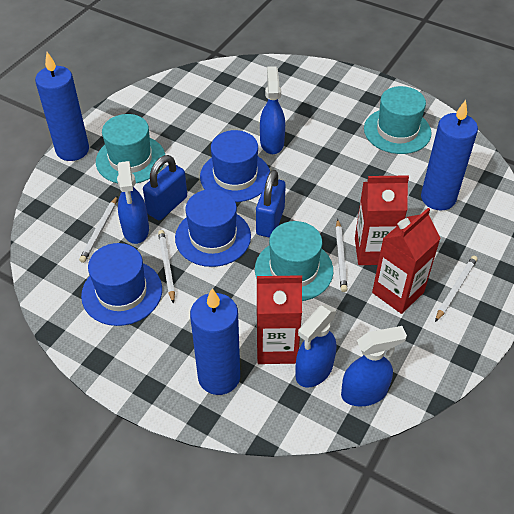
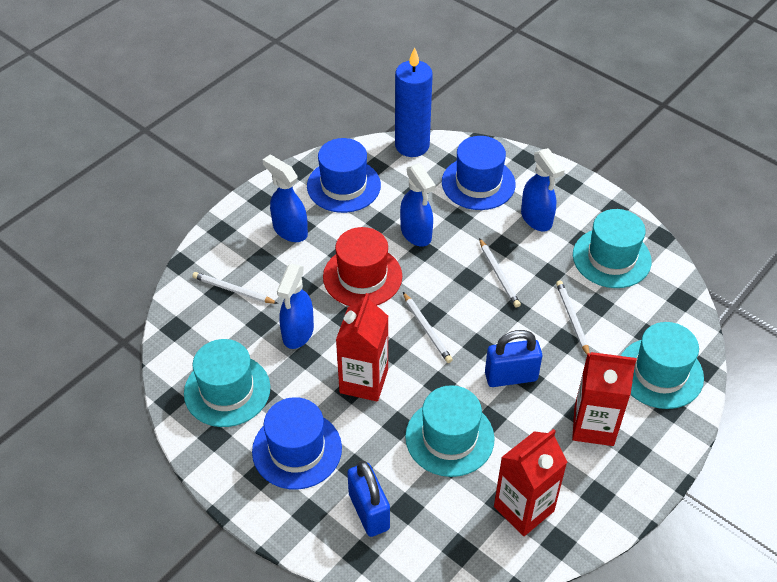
blue candle: 3 -> 1
red hat: 0 -> 1
turquoise hat: 3 -> 4

